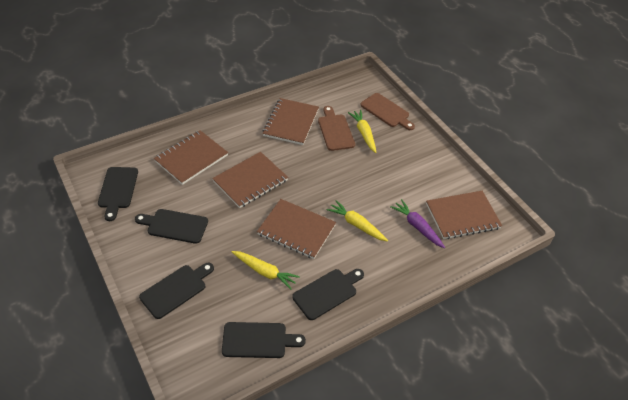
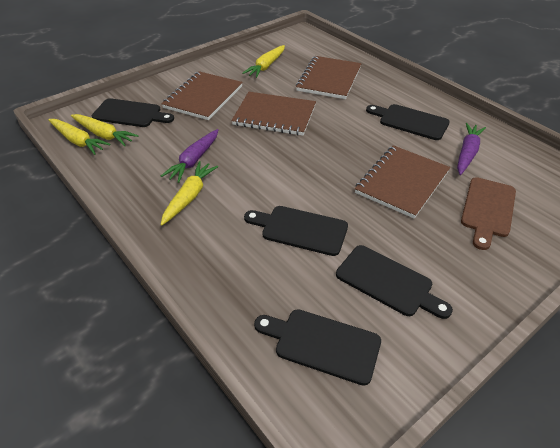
brown cutting board: 2 -> 1
brown notebook: 5 -> 4
purple carrot: 1 -> 2
yellow carrot: 3 -> 4

